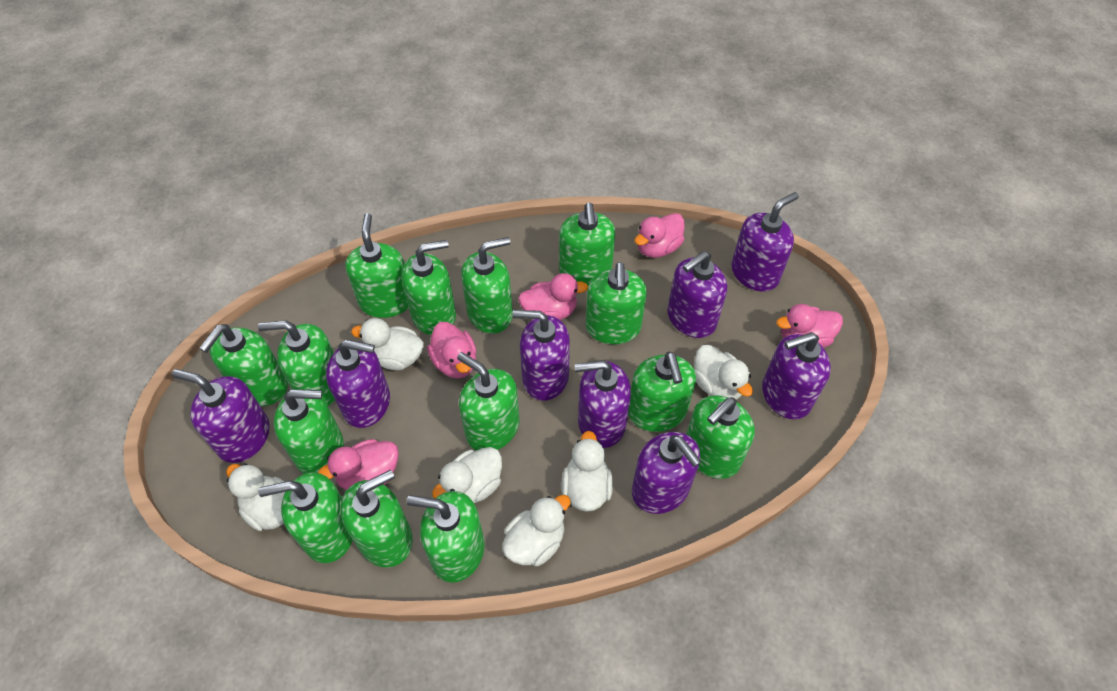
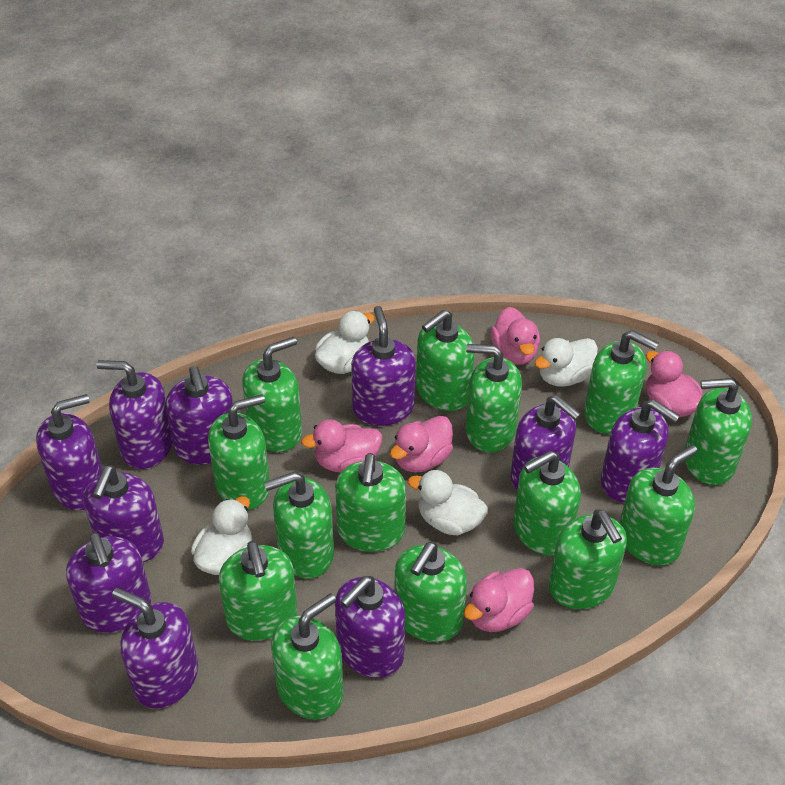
purple soap dispenser: 8 -> 10
white duck: 6 -> 4

